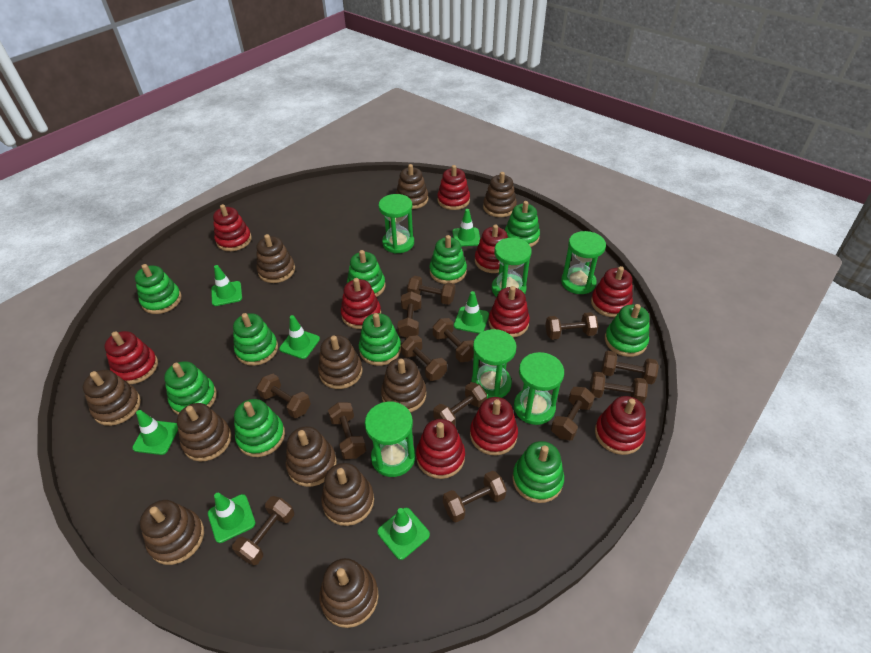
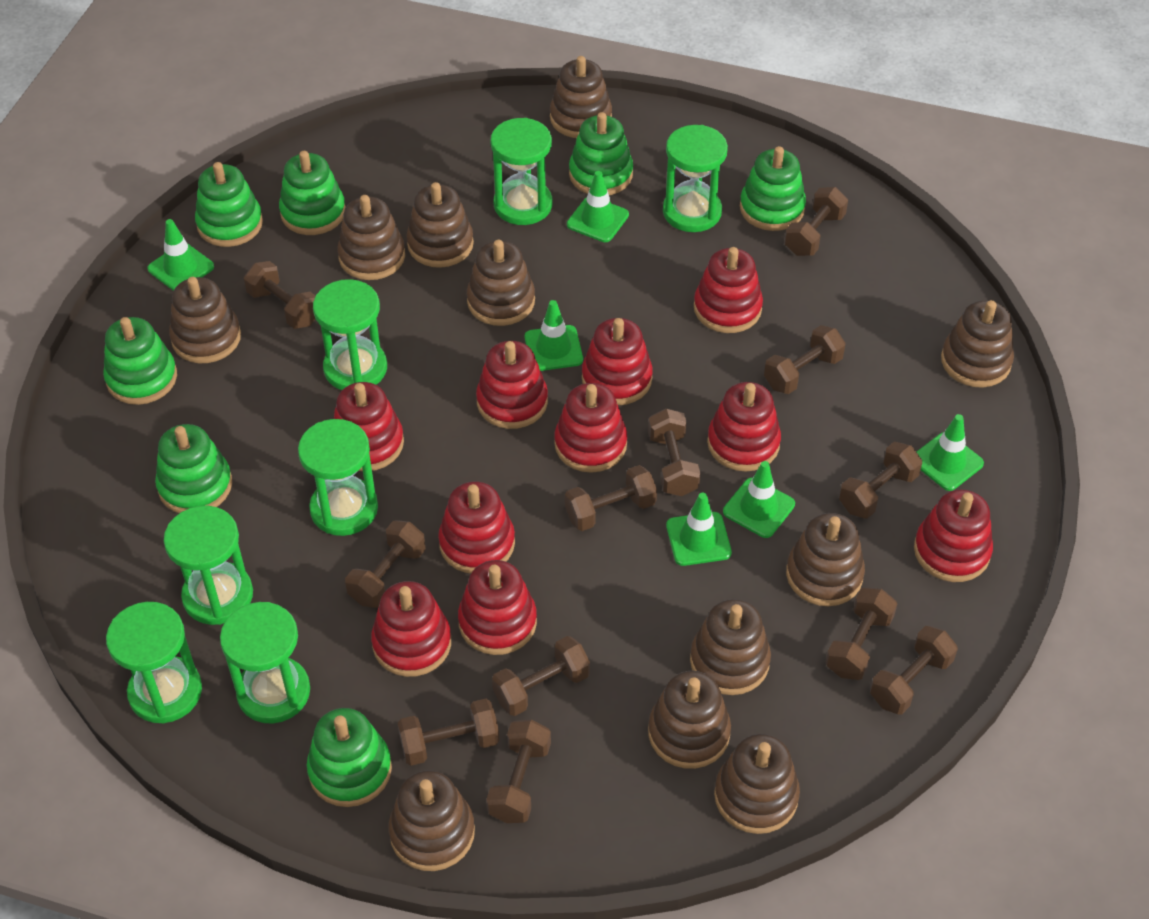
brown dumbbell: 13 -> 12
green hourglass: 6 -> 7
green stacking toy: 10 -> 7
green traffic cone: 7 -> 6

